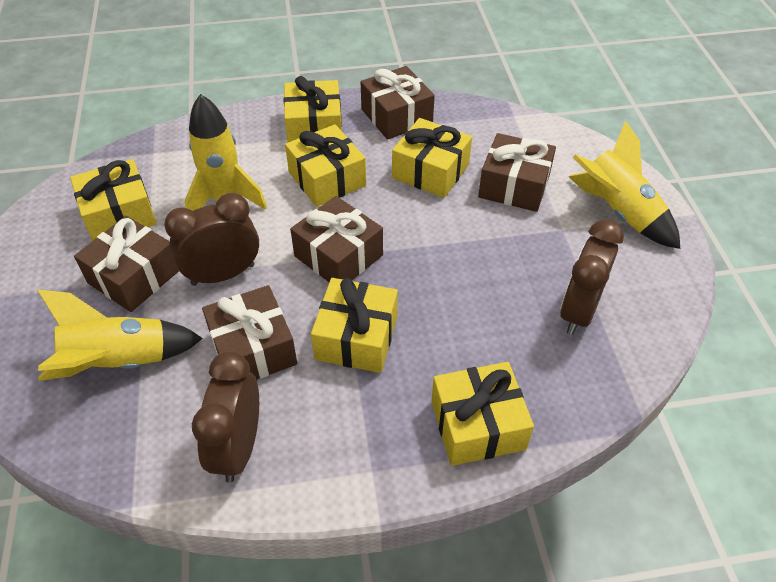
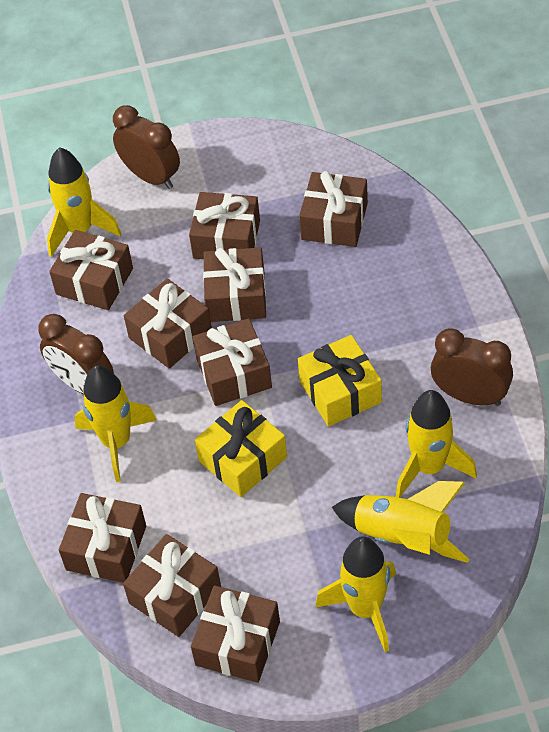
brown gift: 5 -> 9
yellow gift: 6 -> 2
yellow rocket: 3 -> 5

